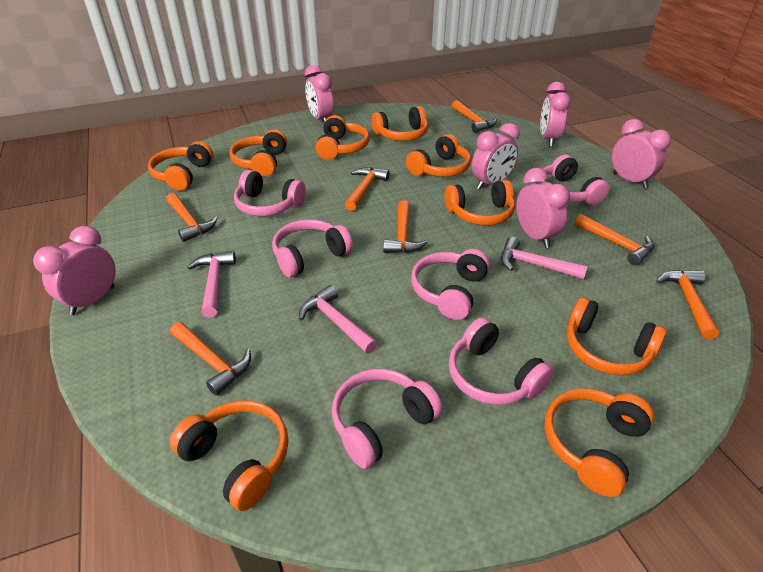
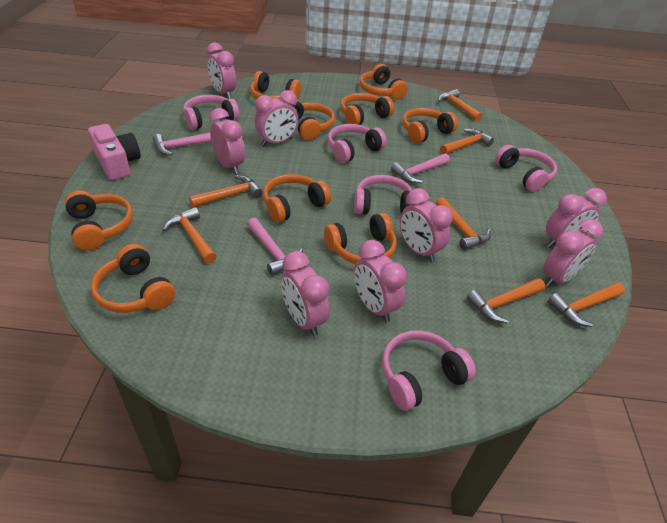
pink camera: 0 -> 1
pink clock: 6 -> 8
pink headphones: 6 -> 5

